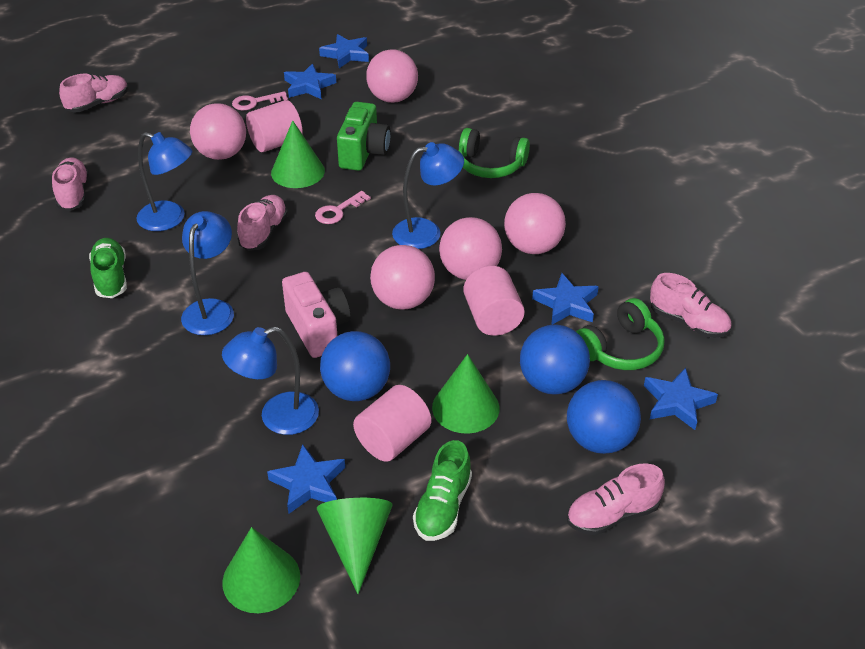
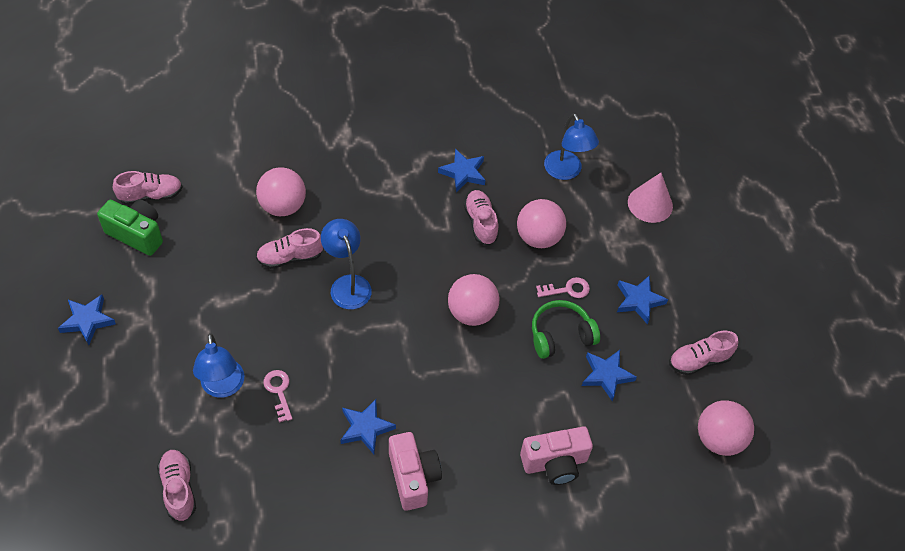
blue ball: 3 -> 0
blue lamp: 4 -> 3
green cone: 4 -> 0
green headphones: 2 -> 1
green shoe: 2 -> 0
pink ball: 5 -> 4
pink camera: 1 -> 2
pink cone: 0 -> 1
pink cylinder: 3 -> 0

